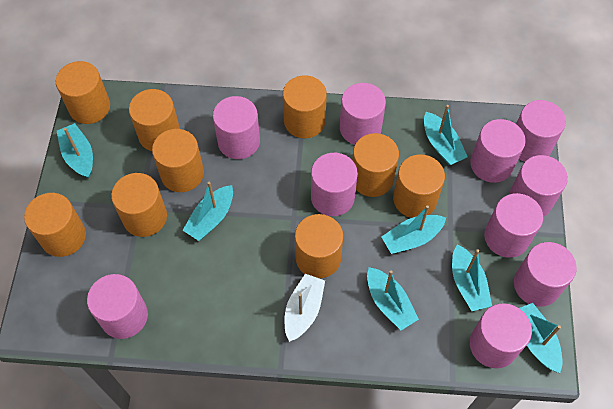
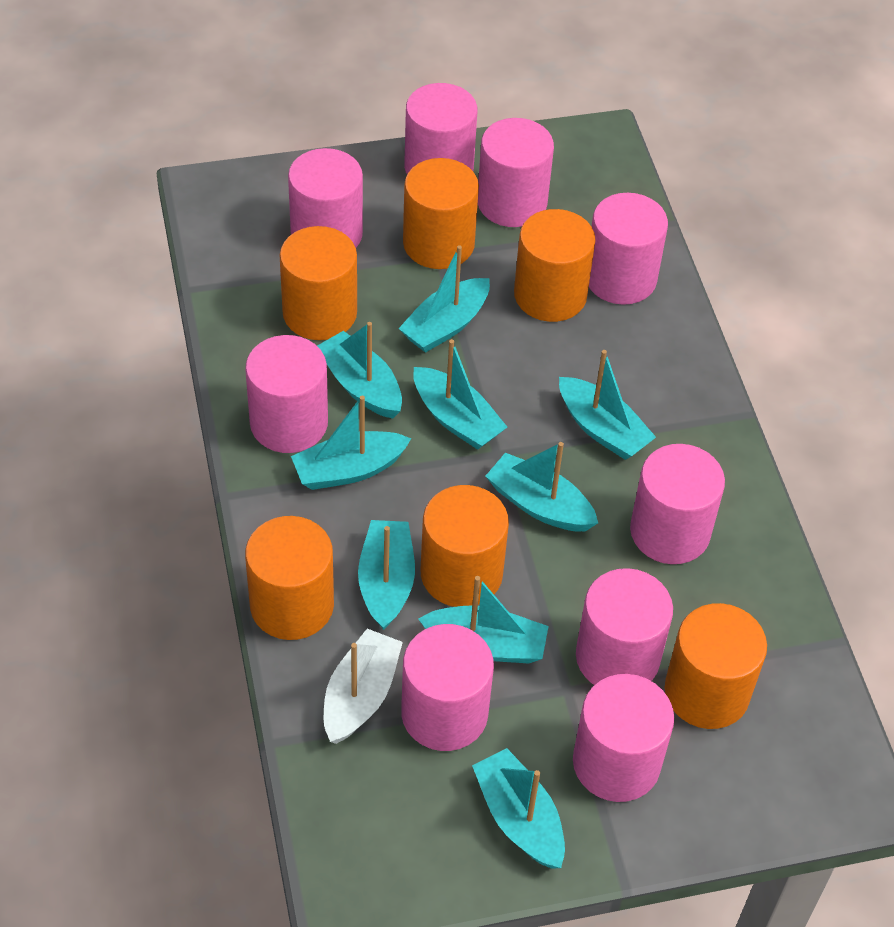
orange cylinder: 9 -> 6
pink cylinder: 10 -> 9
turquoise boat: 7 -> 9

